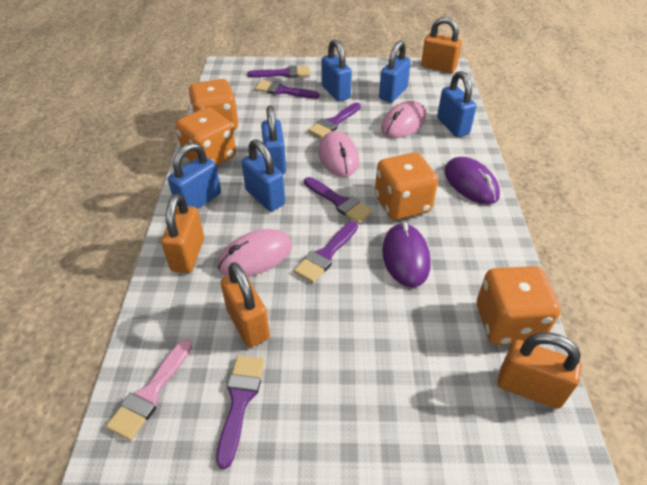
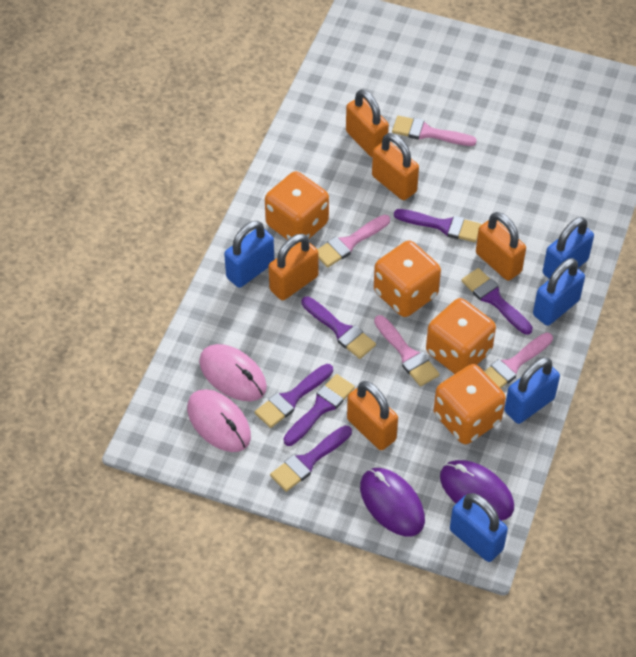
blue padlock: 6 -> 5
orange padlock: 4 -> 5
pink brush: 1 -> 4
pink mouse: 3 -> 2

